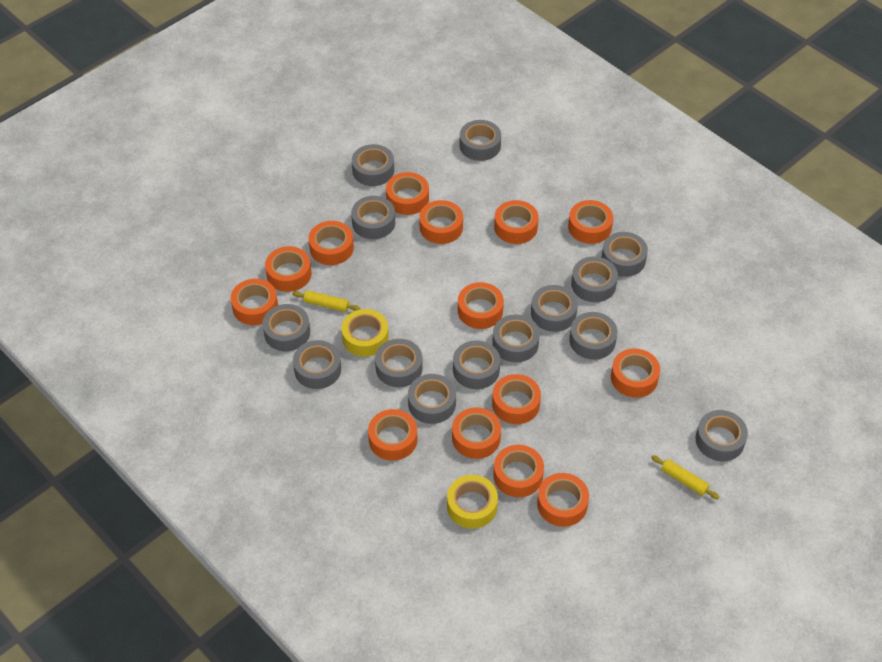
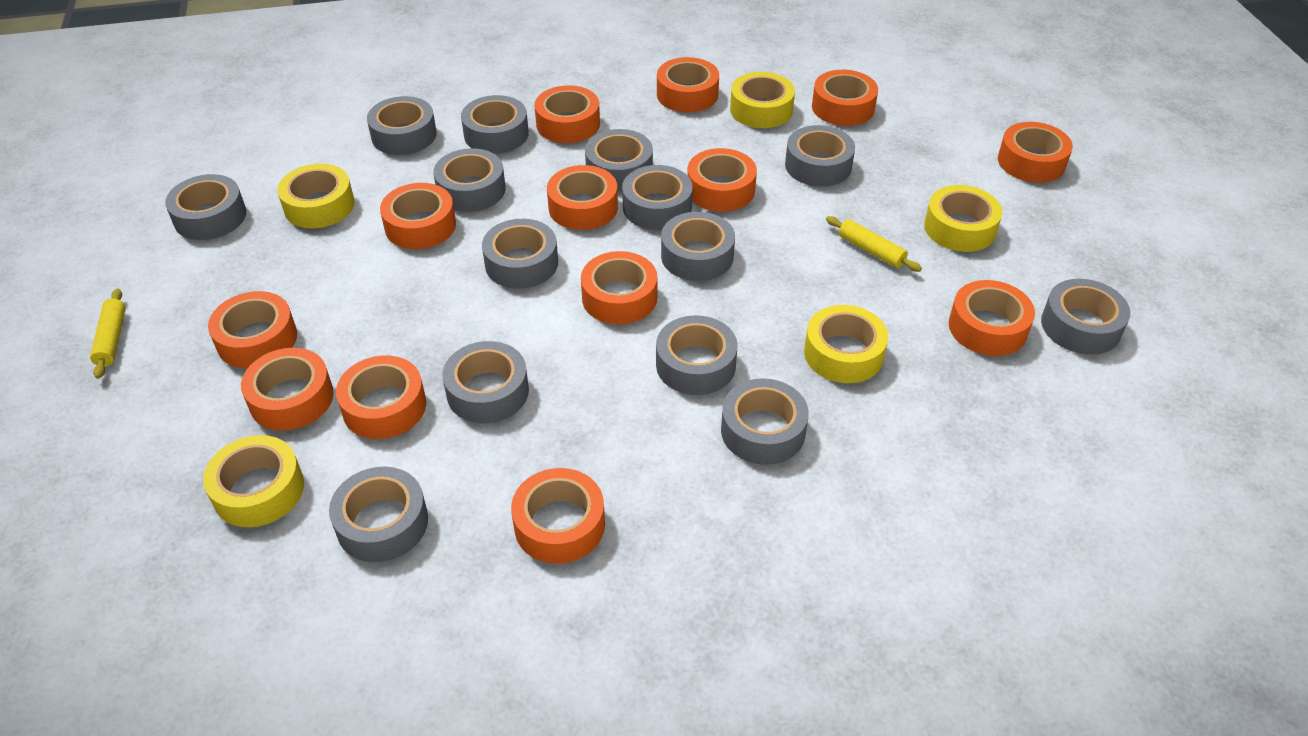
orange tape: 14 -> 13
yellow tape: 2 -> 5

